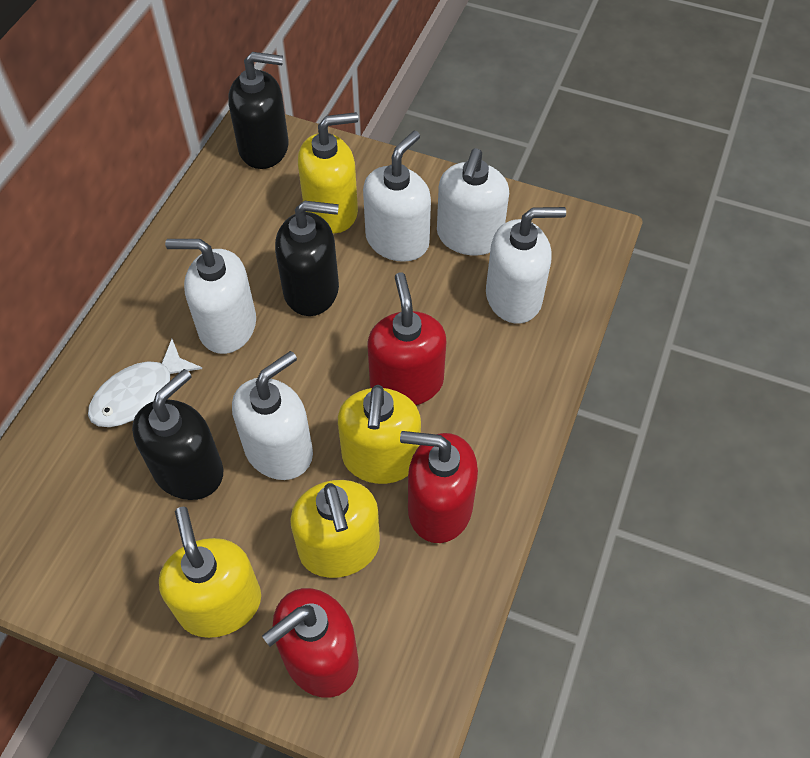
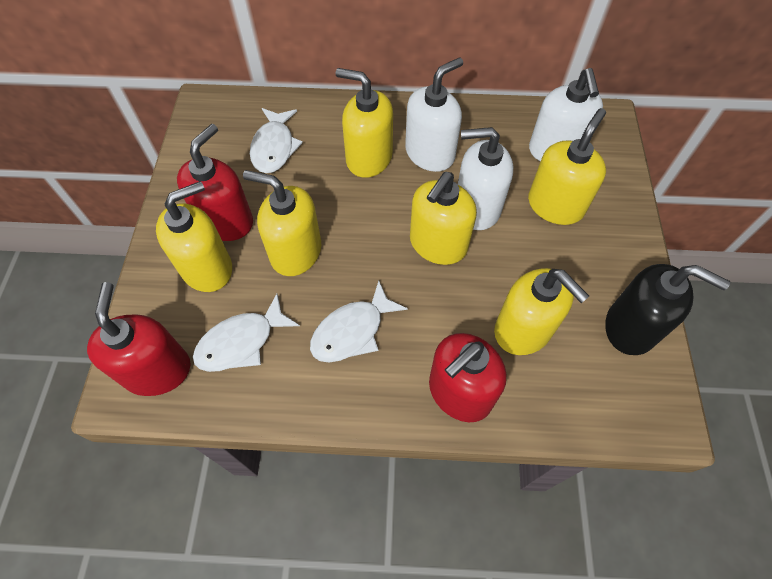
black soap dispenser: 3 -> 1
white fish: 1 -> 3
white soap dispenser: 5 -> 3
yellow soap dispenser: 4 -> 6

